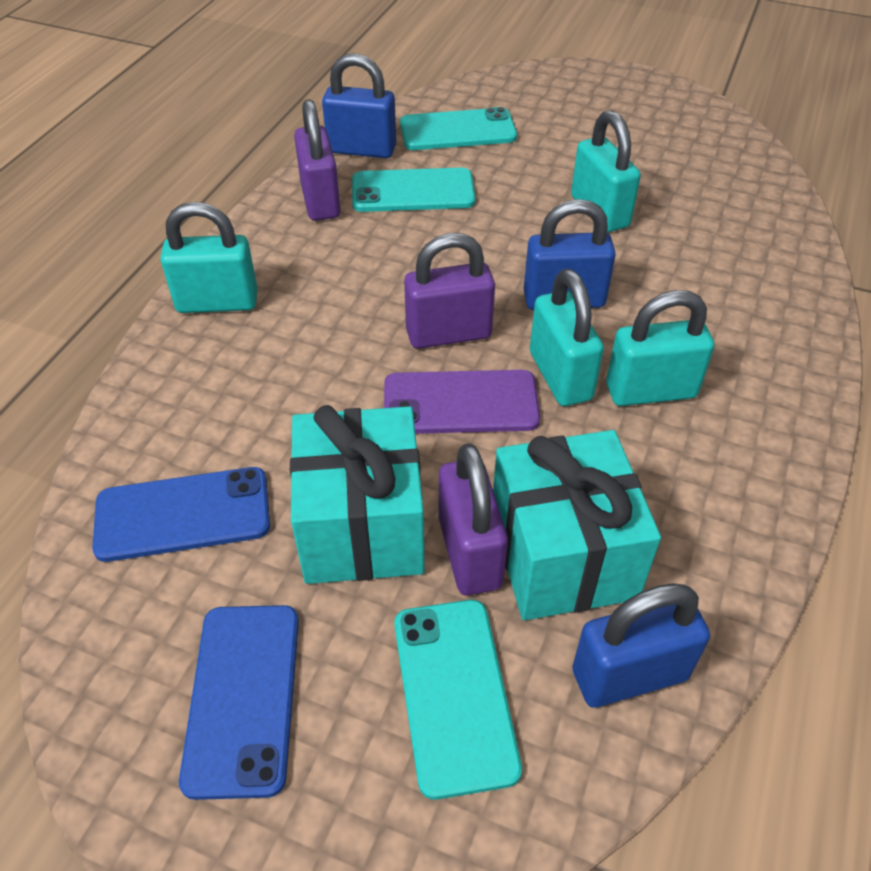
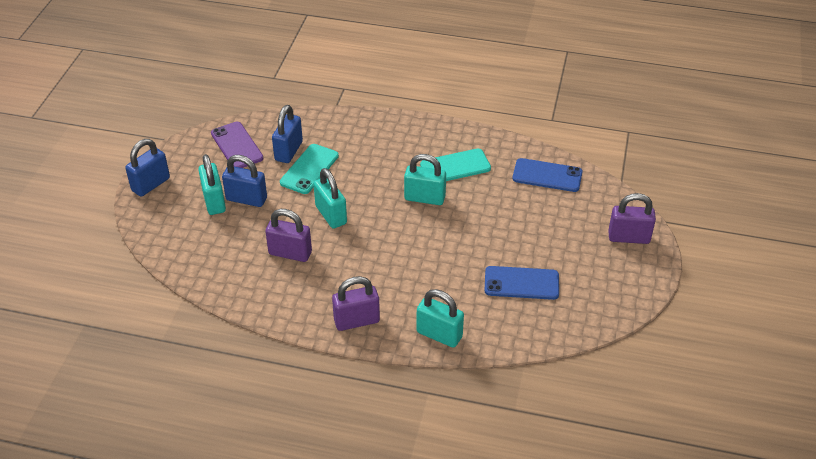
turquoise gift: 2 -> 0
turquoise phone: 3 -> 2

